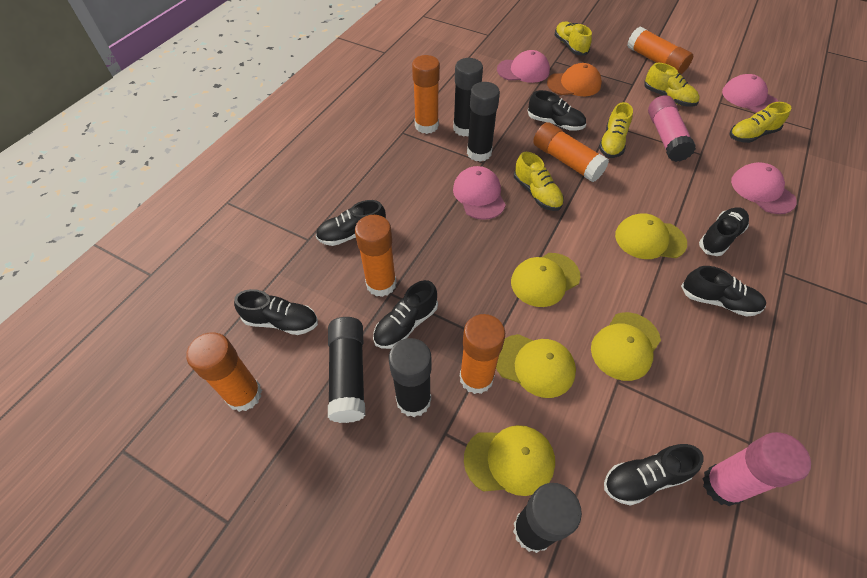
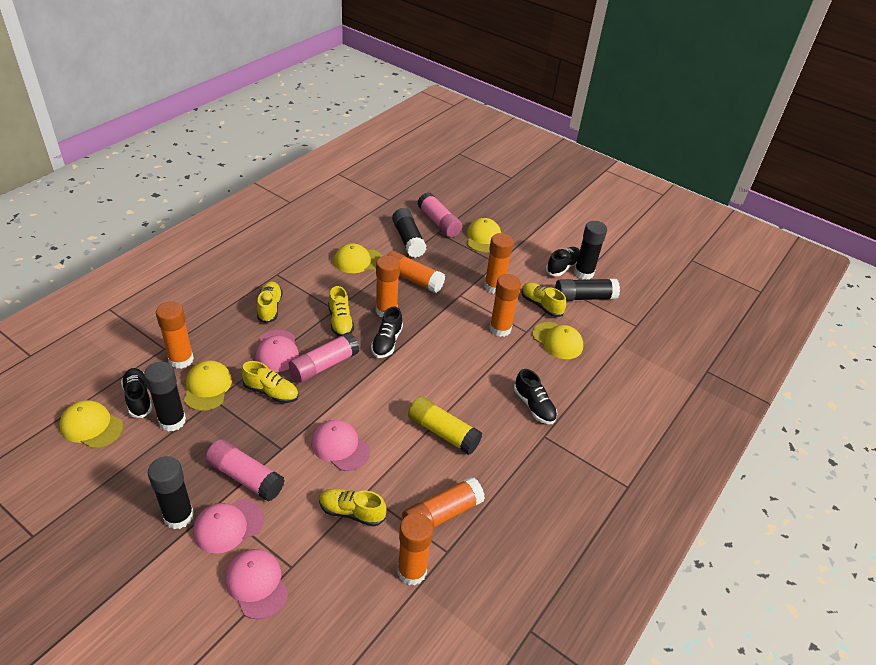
black shoe: 7 -> 4
orange cap: 1 -> 0
orange glue stick: 6 -> 7
pink glue stick: 2 -> 3
yellow glue stick: 0 -> 1

